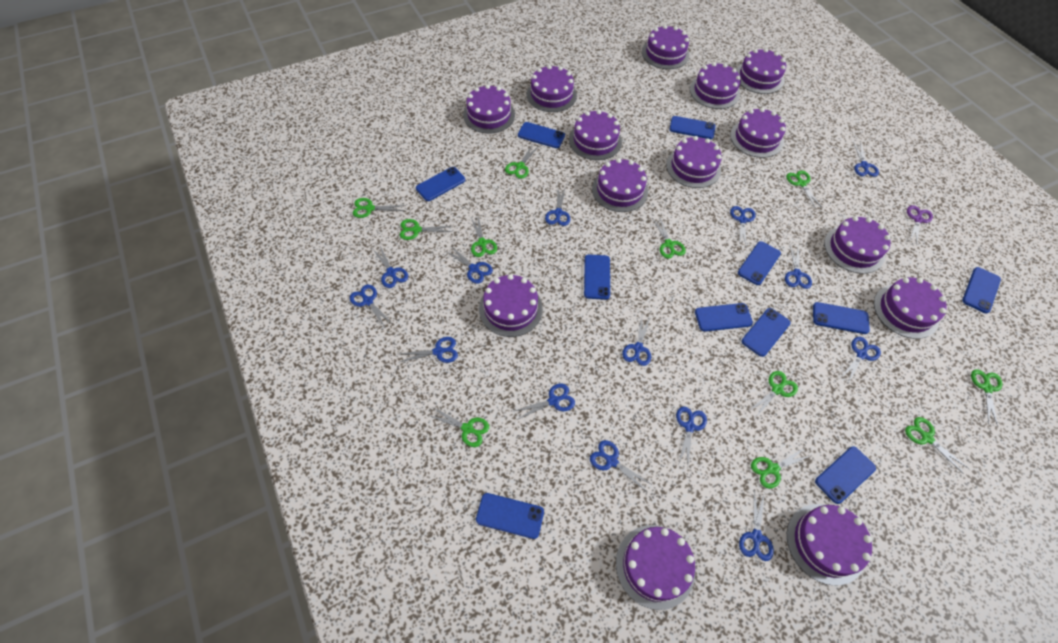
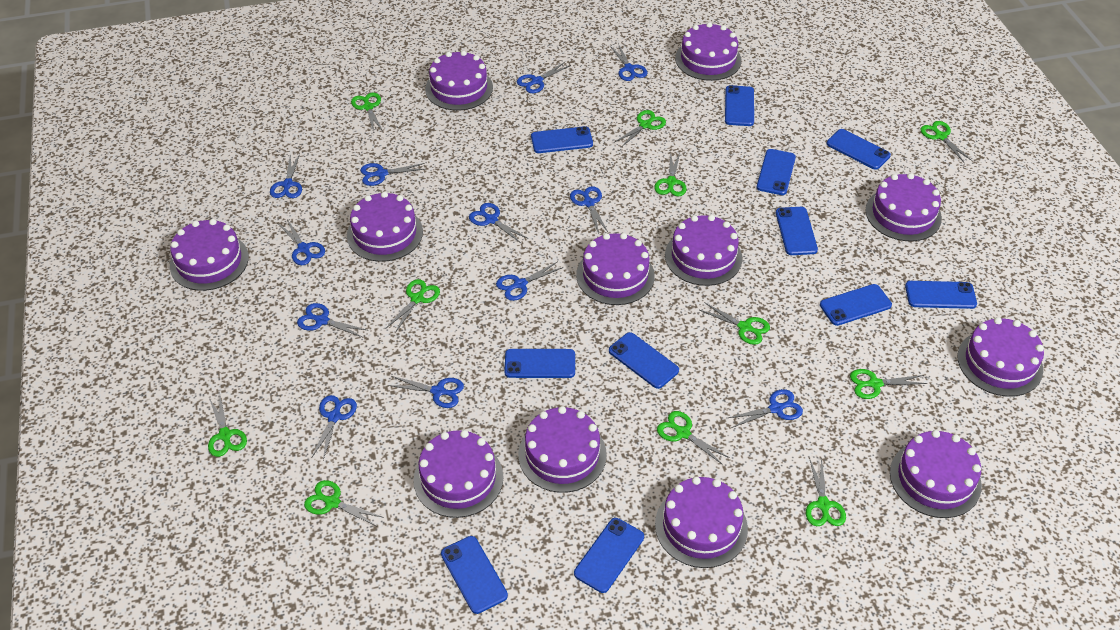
blue scissors: 14 -> 12
purple cake: 14 -> 12
purple scissors: 1 -> 0

